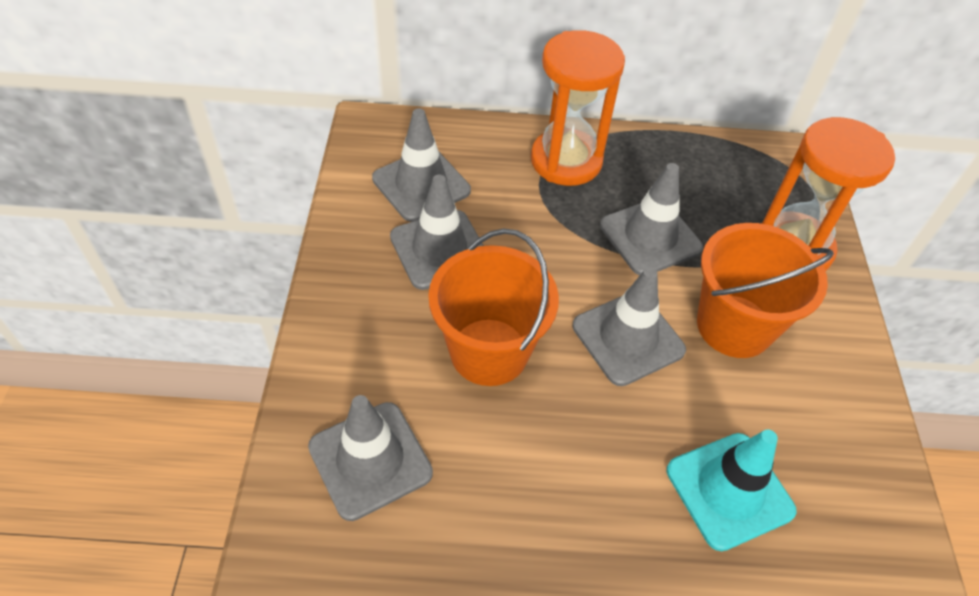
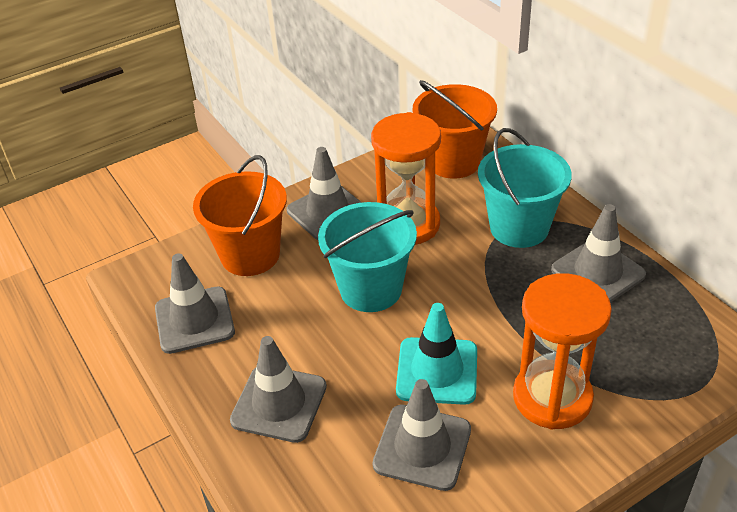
turquoise bucket: 0 -> 2

